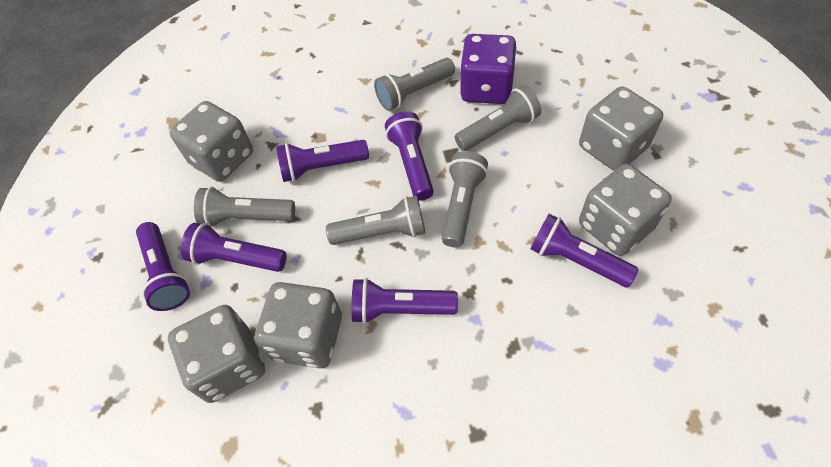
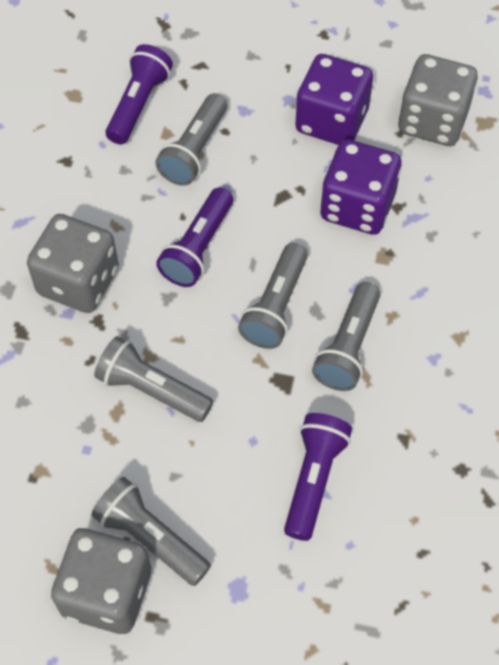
grey dice: 5 -> 3
purple dice: 1 -> 2
purple flashlight: 6 -> 3

